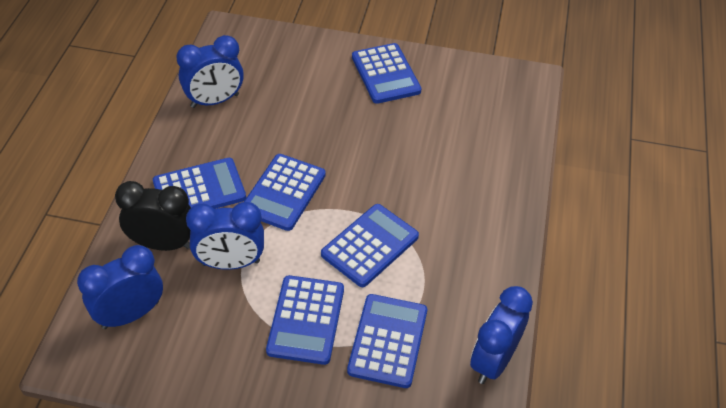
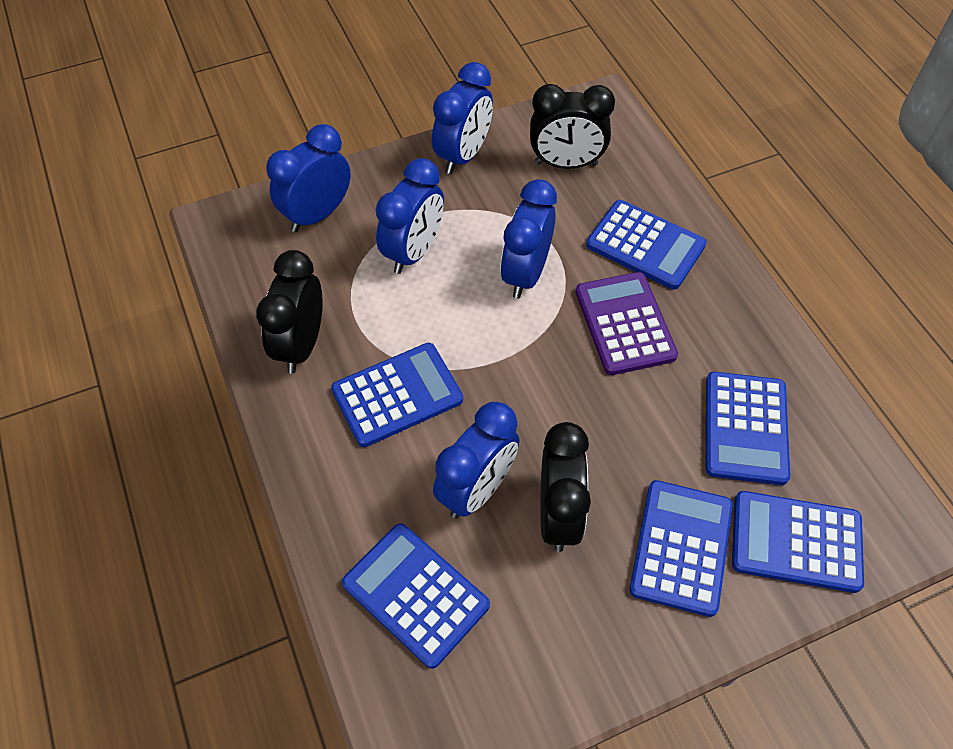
black clock: 1 -> 3
blue clock: 4 -> 5
purple calculator: 0 -> 1

